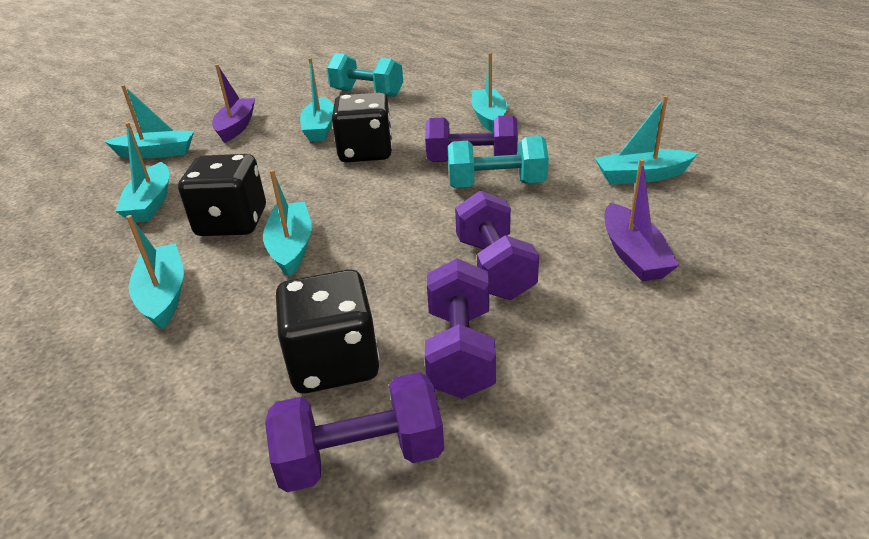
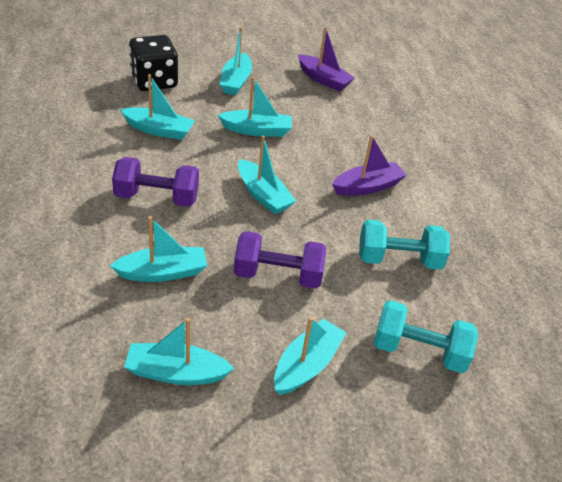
black dice: 3 -> 1
purple dumbbell: 4 -> 2

